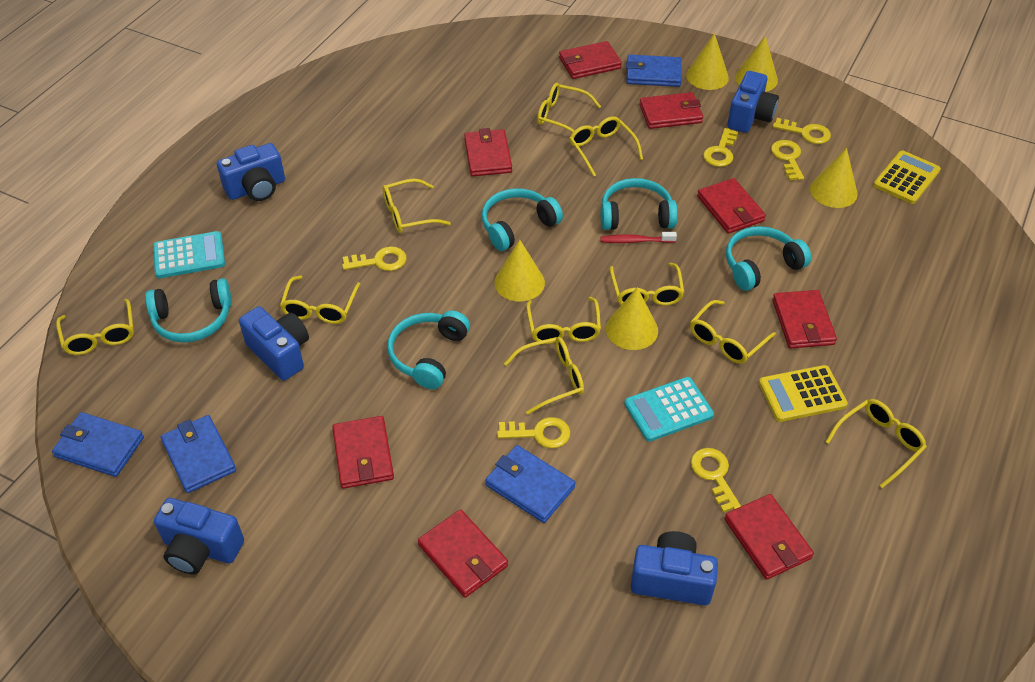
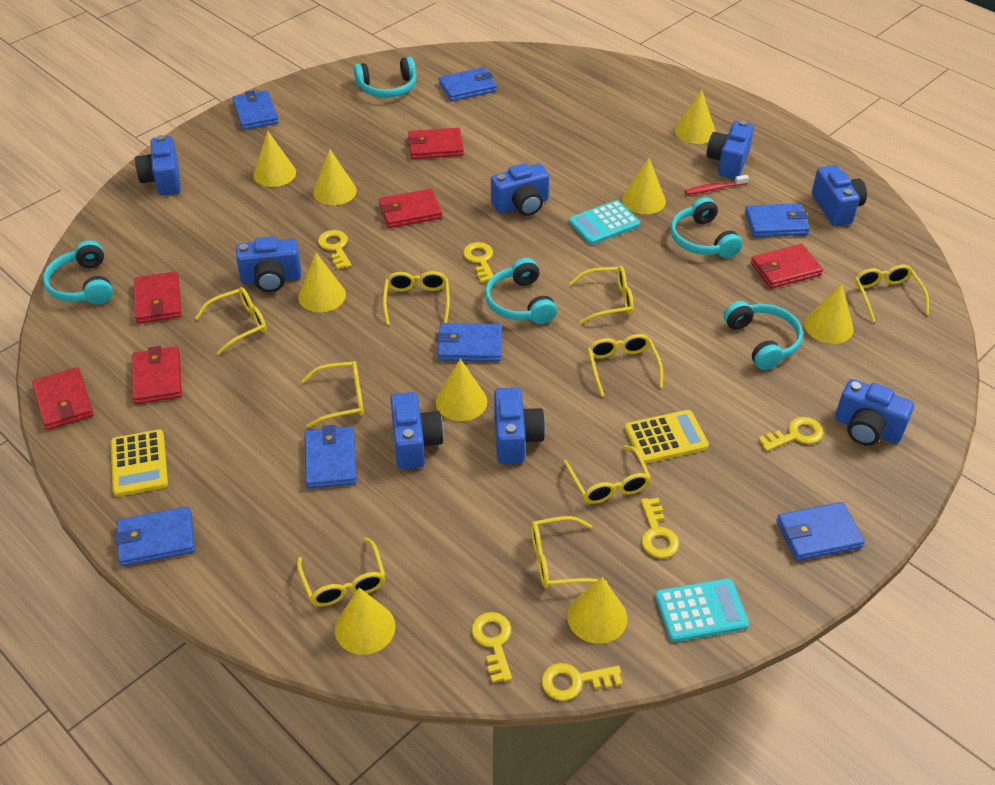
blue camera: 5 -> 8
blue wallet: 4 -> 7
red wallet: 8 -> 6
yellow cone: 5 -> 9
yellow glasses: 10 -> 9

